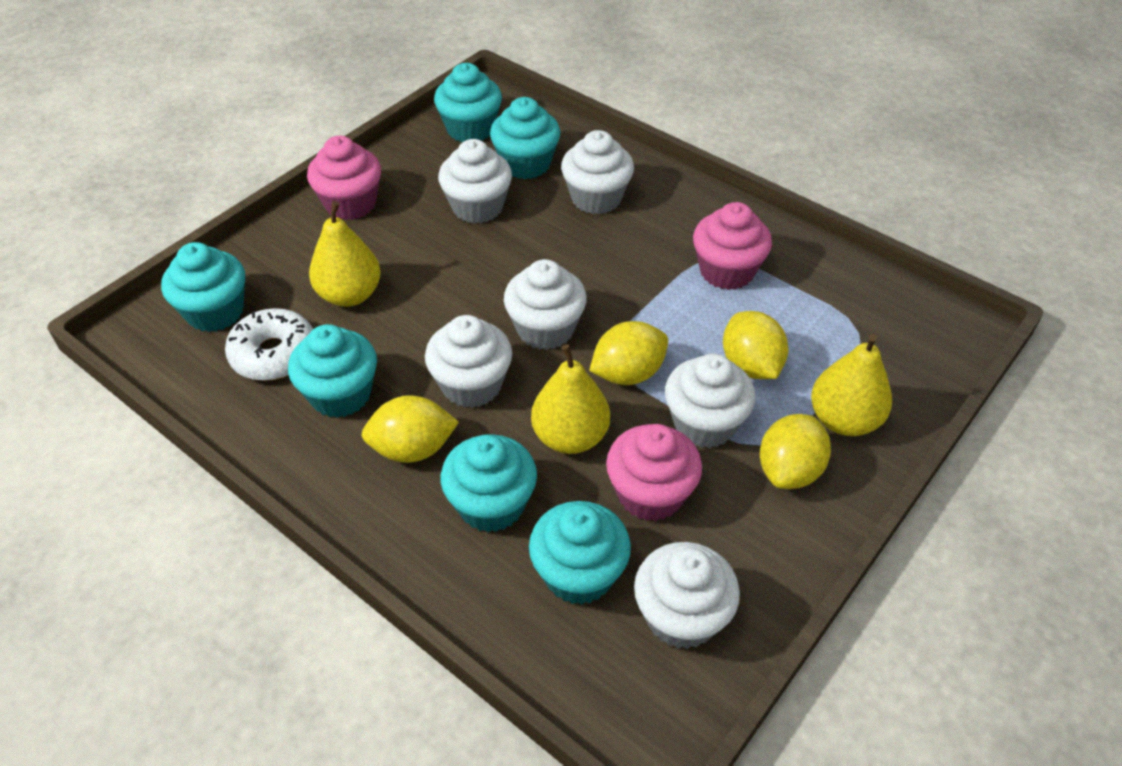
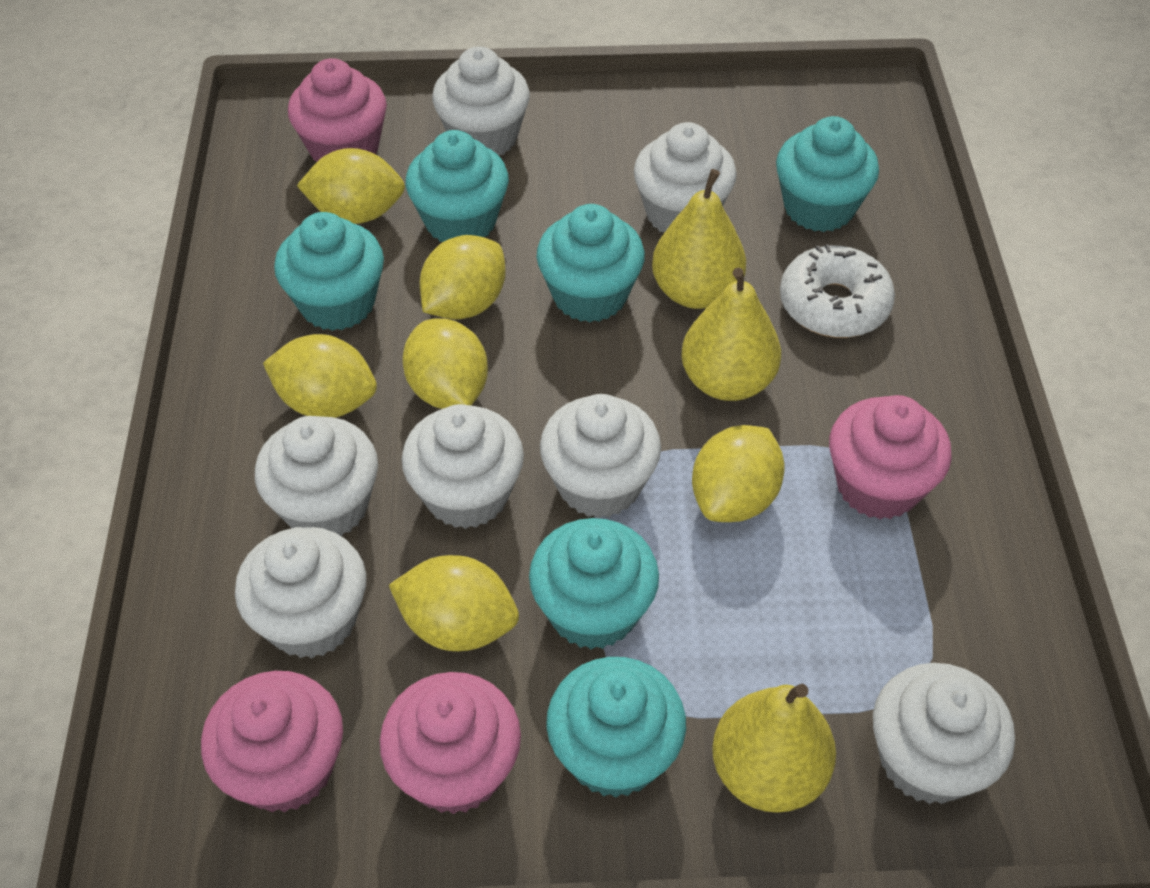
pink cupcake: 3 -> 4
white cupcake: 6 -> 7
yellow lemon: 4 -> 6

